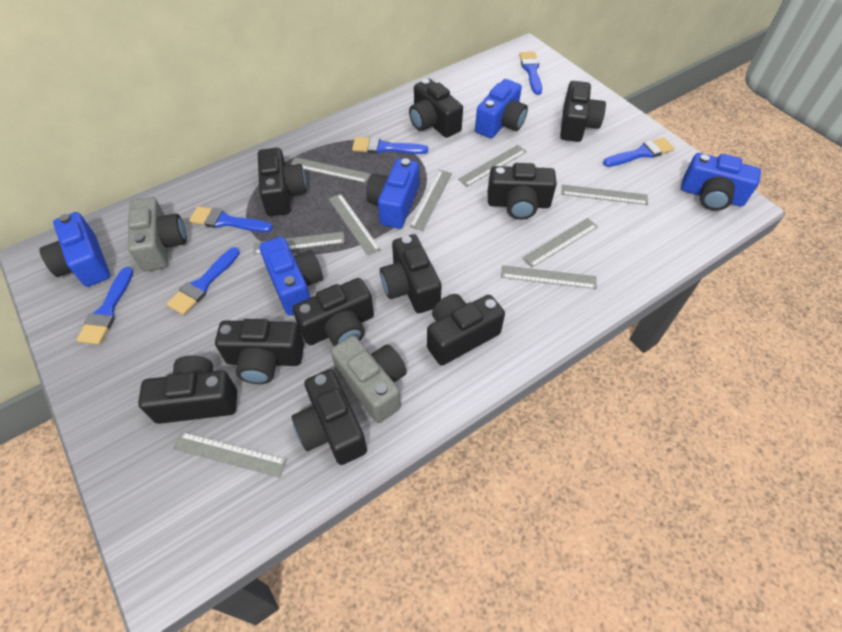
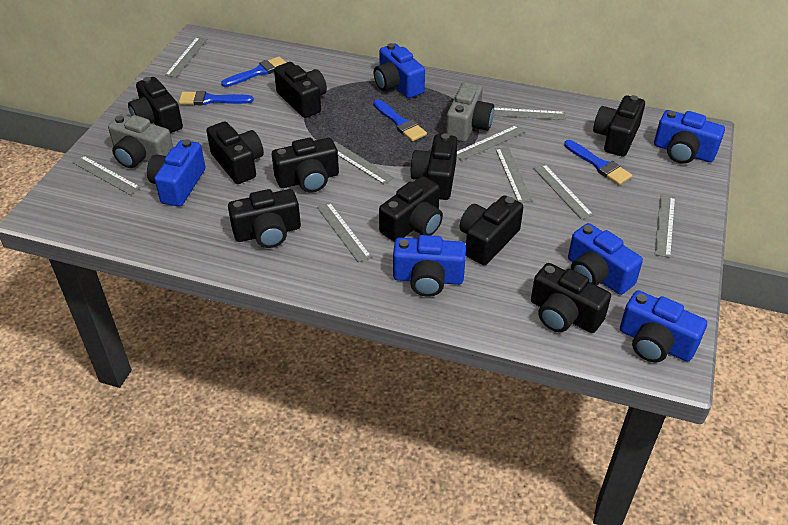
blue brush: 6 -> 4
blue camera: 5 -> 6

